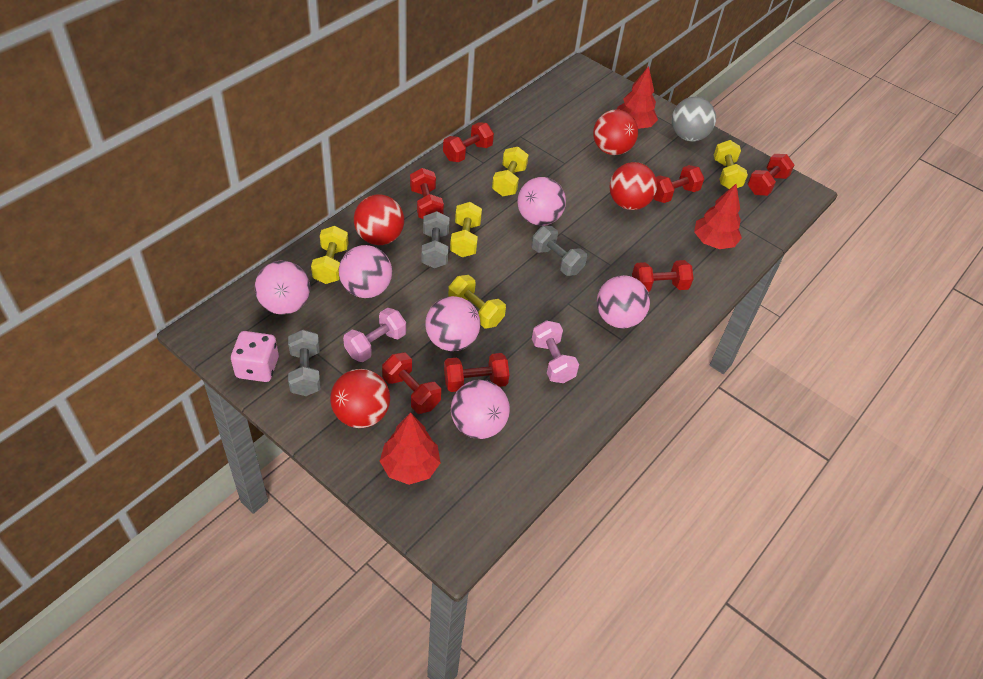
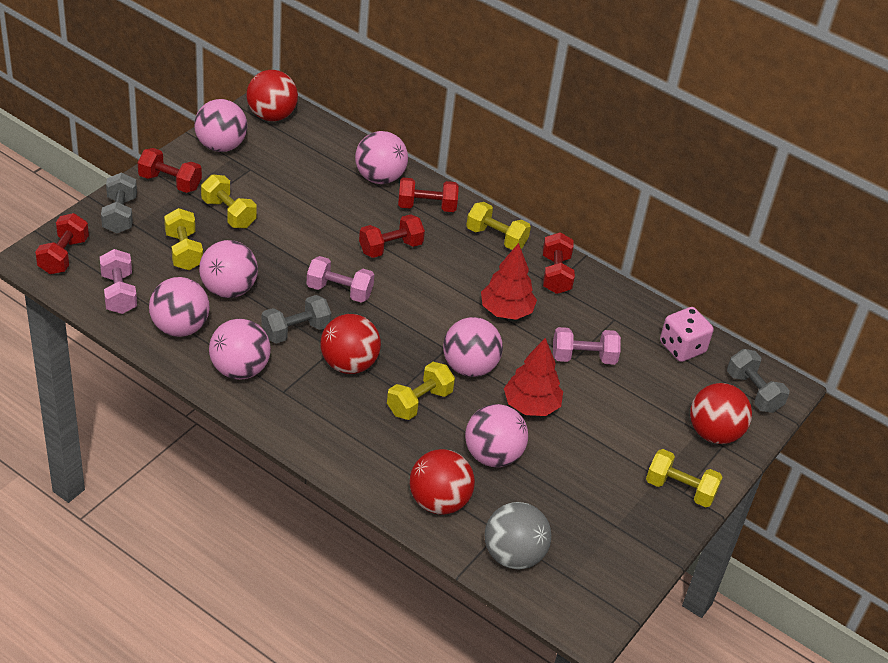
pink ball: 6 -> 7
pink dumbbell: 2 -> 3
red dumbbell: 7 -> 5
red tree: 3 -> 2

